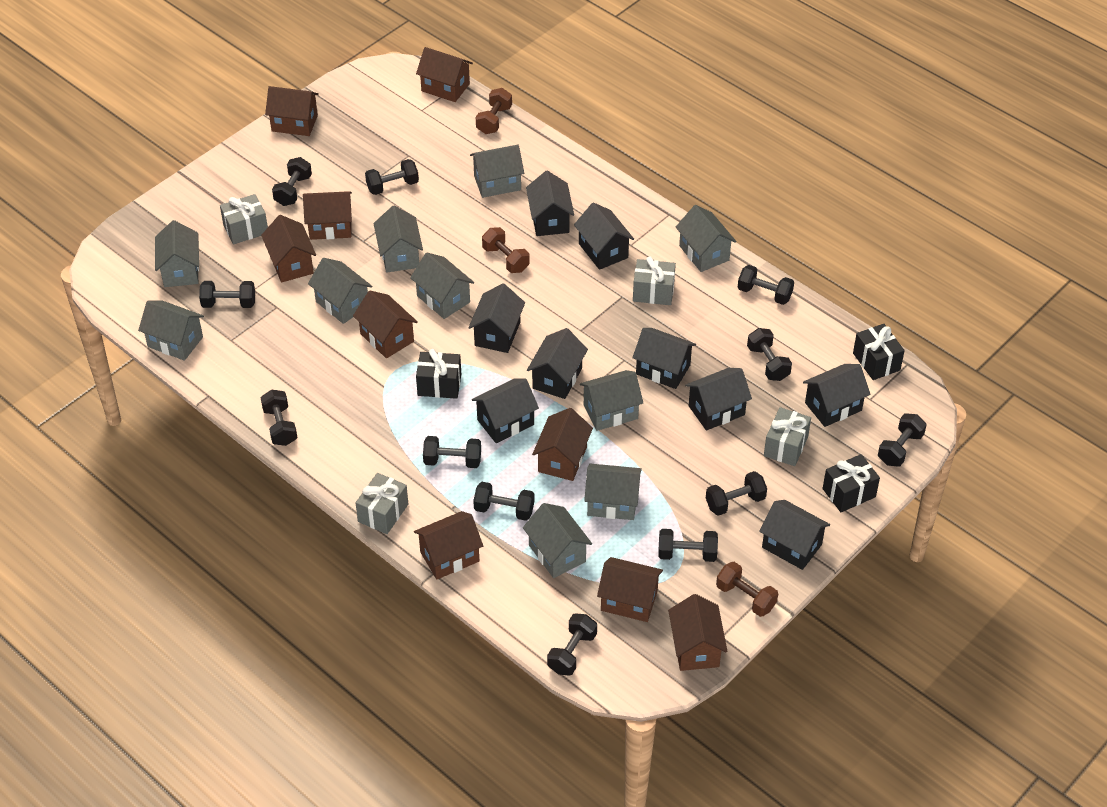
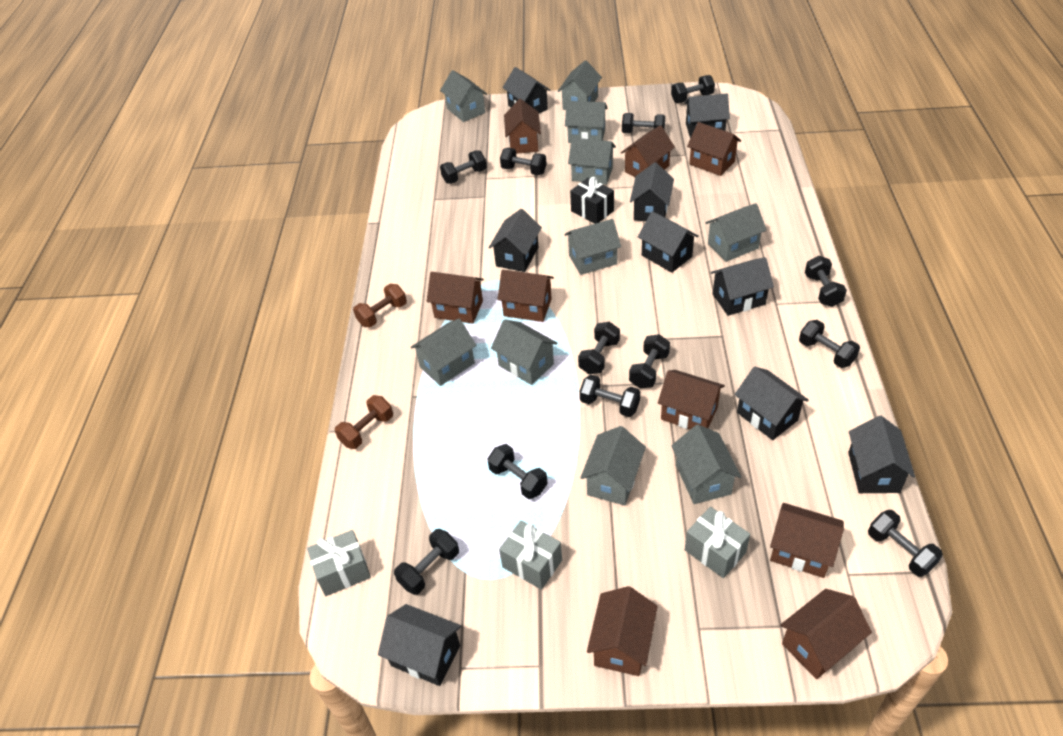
black gift: 3 -> 1
brown dumbbell: 3 -> 2
grey gift: 4 -> 3

